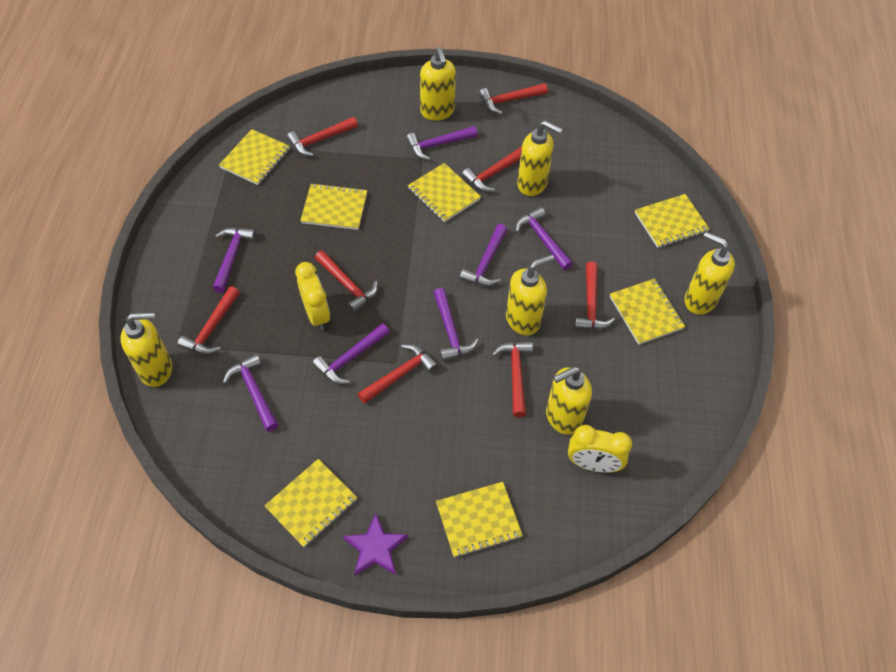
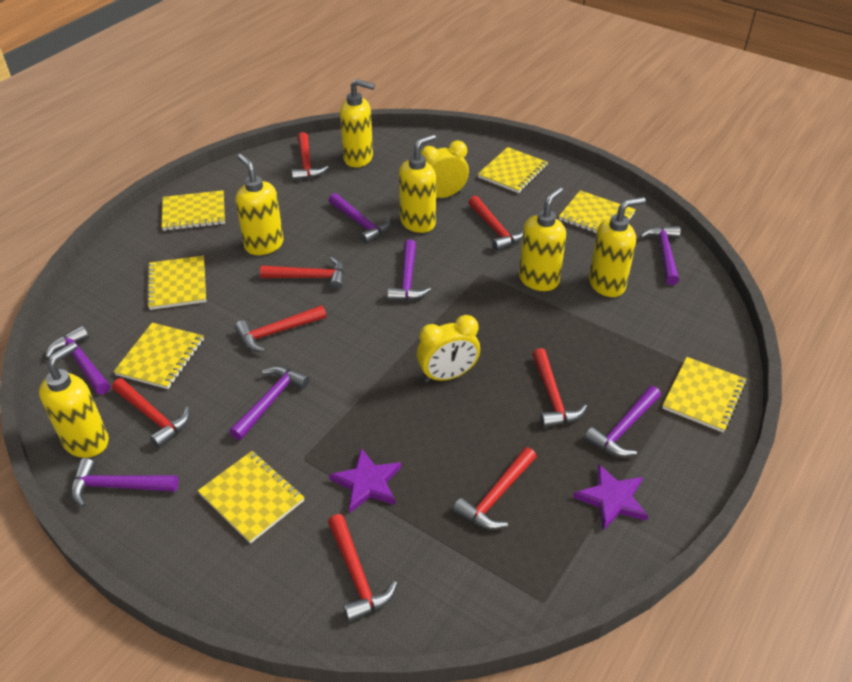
purple star: 1 -> 2

